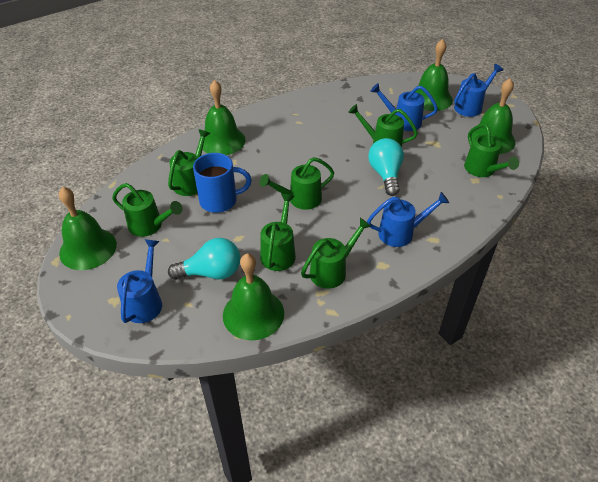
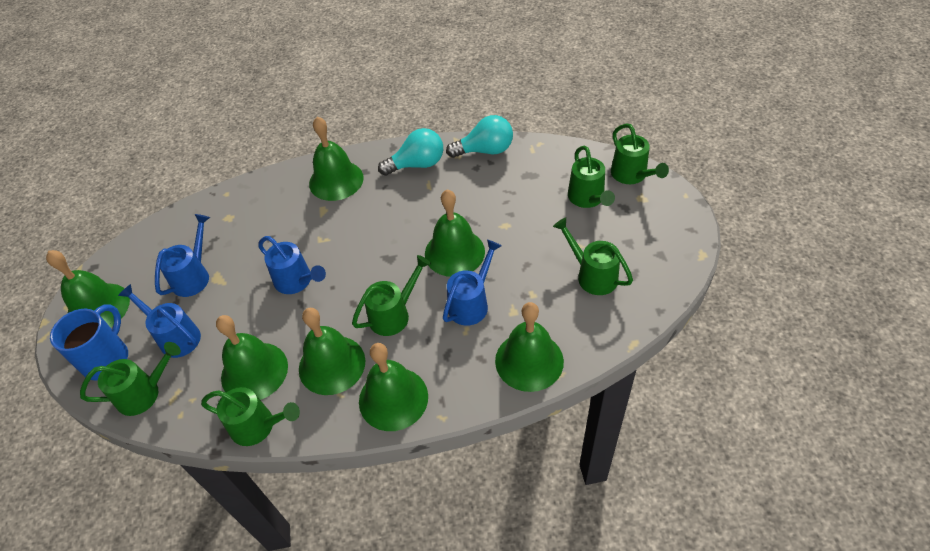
green bell: 5 -> 7
green watering can: 7 -> 6

